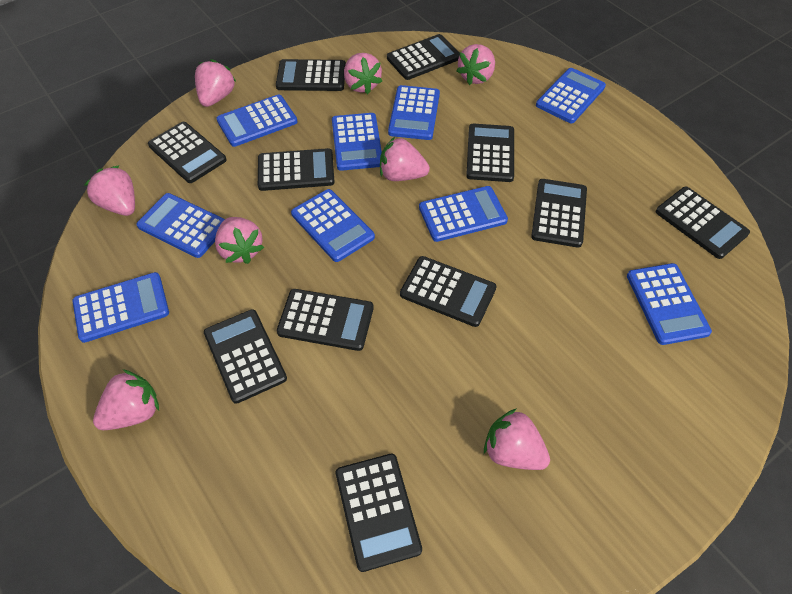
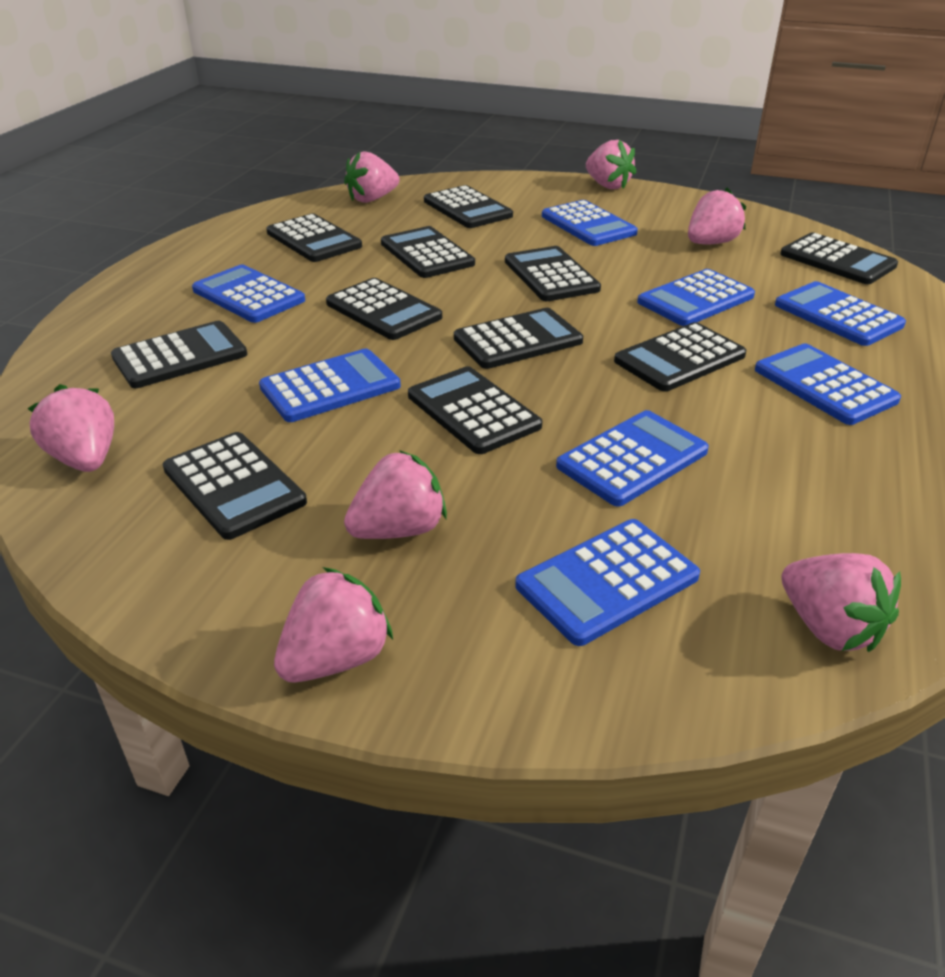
blue calculator: 9 -> 8
pink strawberry: 8 -> 7

